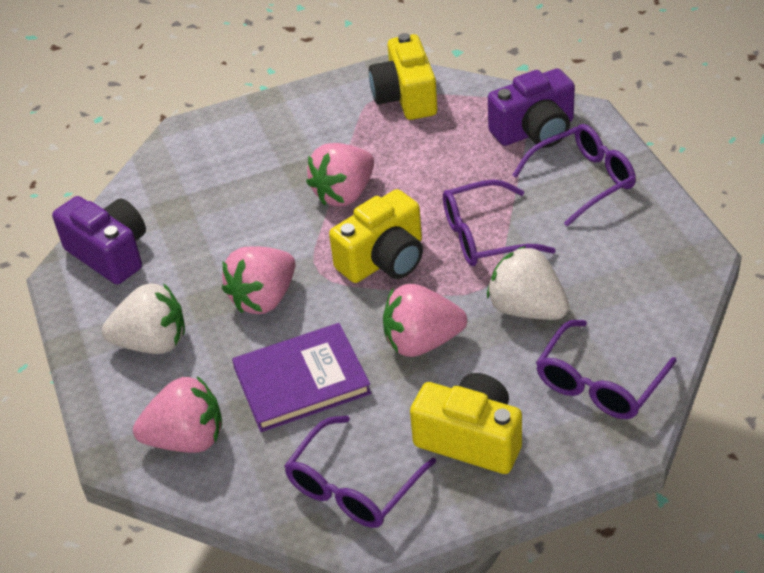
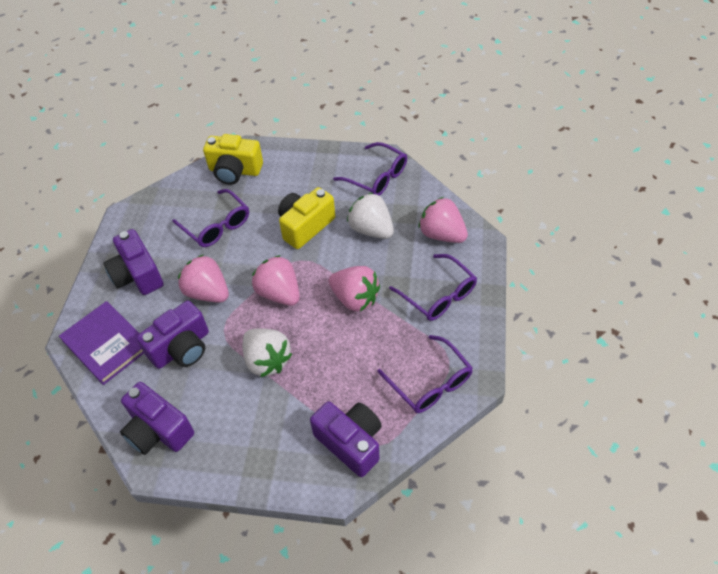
purple camera: 2 -> 4
yellow camera: 3 -> 2

